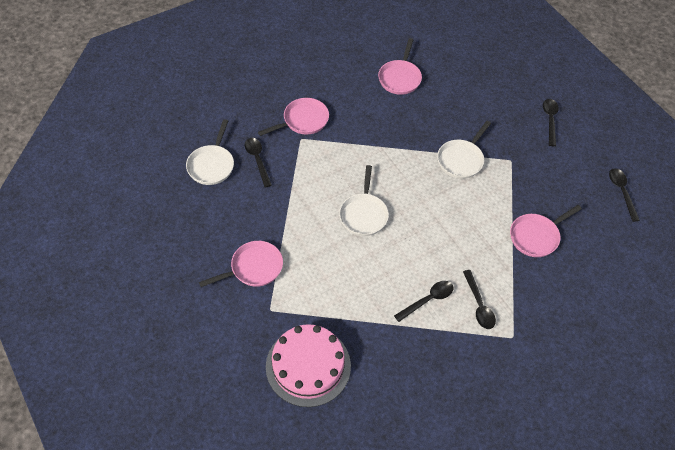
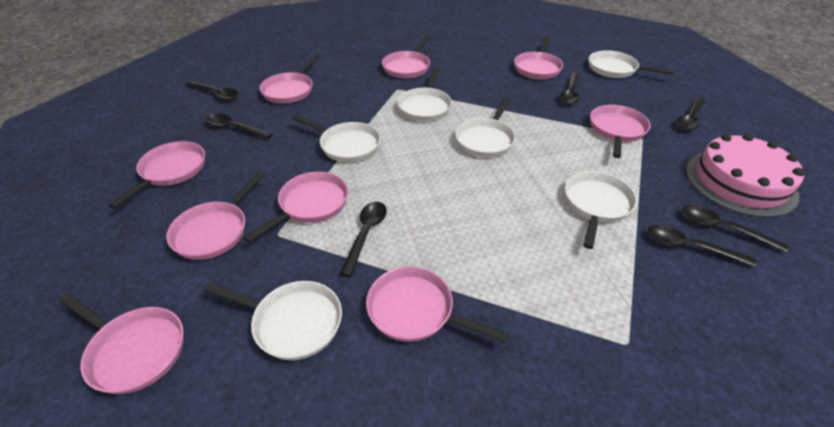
black spoon: 5 -> 7
pink pan: 4 -> 9
white pan: 3 -> 6

